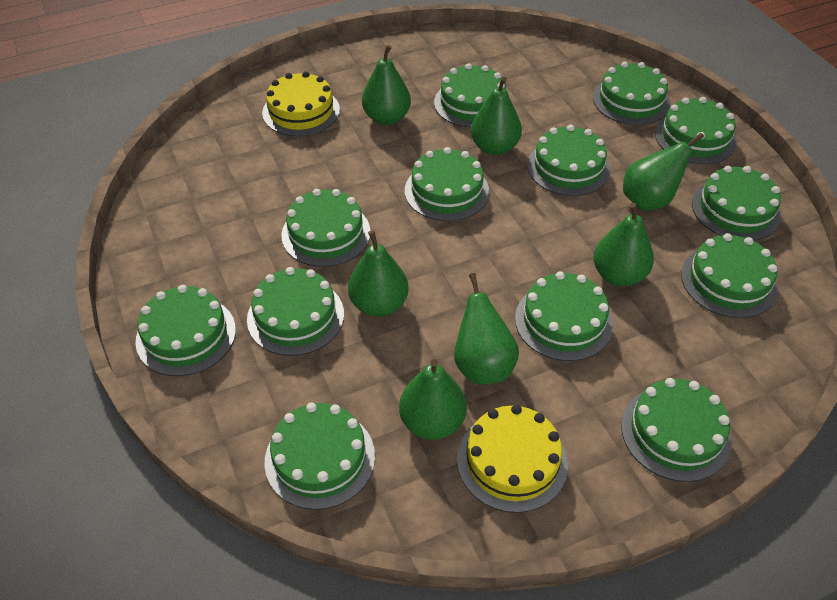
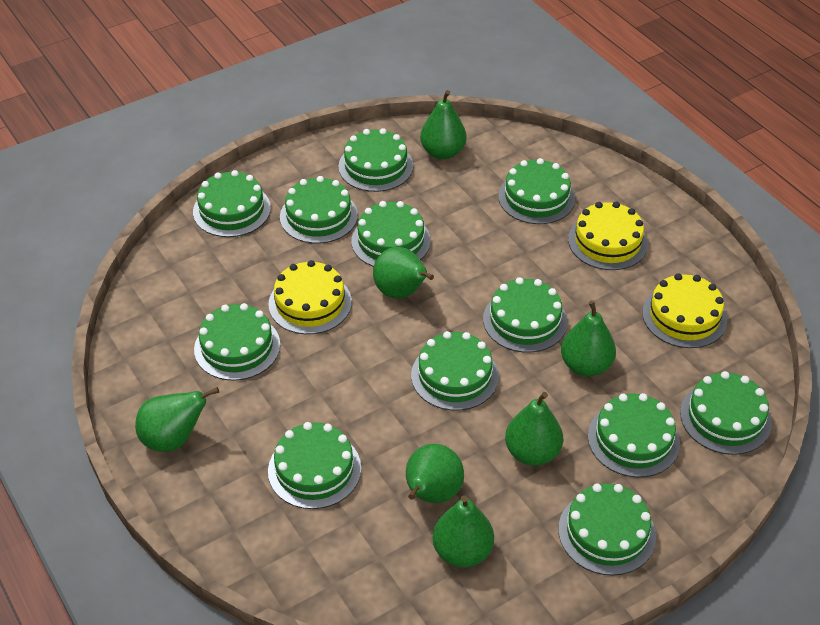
green cake: 13 -> 12
yellow cake: 2 -> 3

